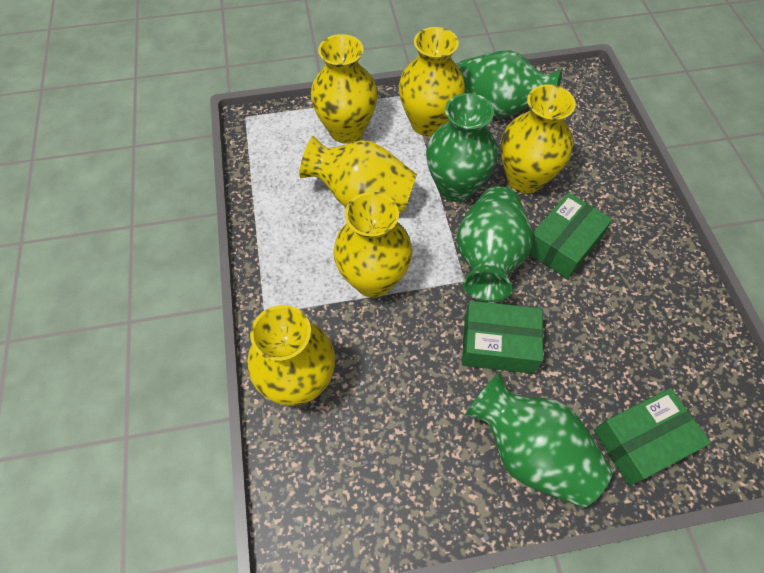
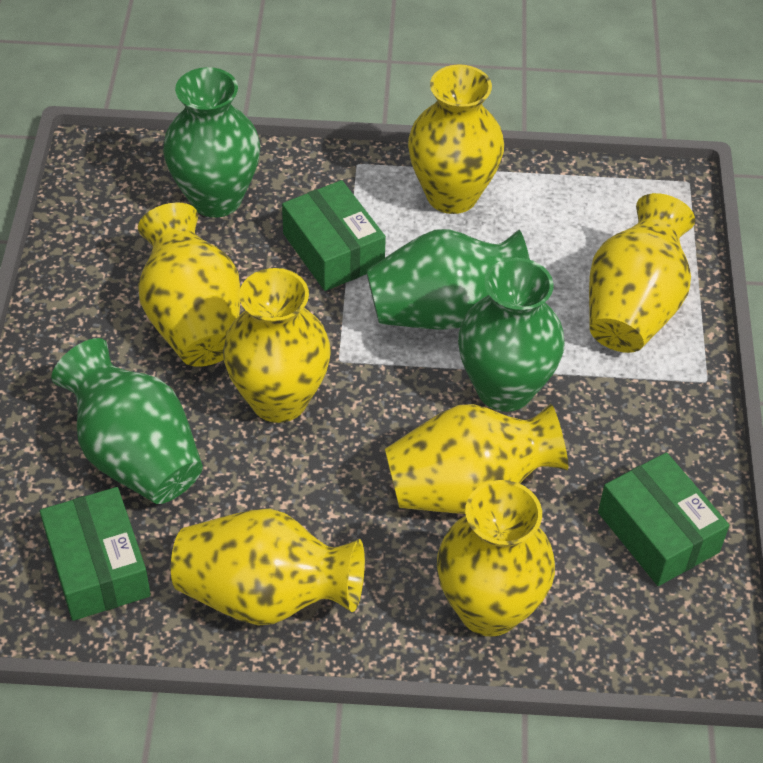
yellow vase: 6 -> 7

